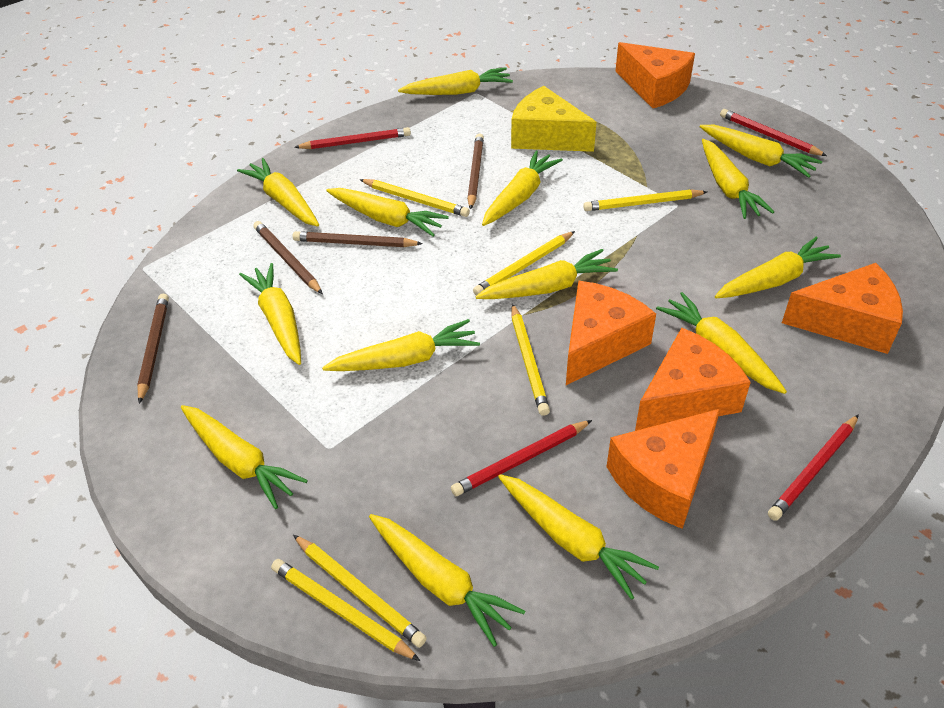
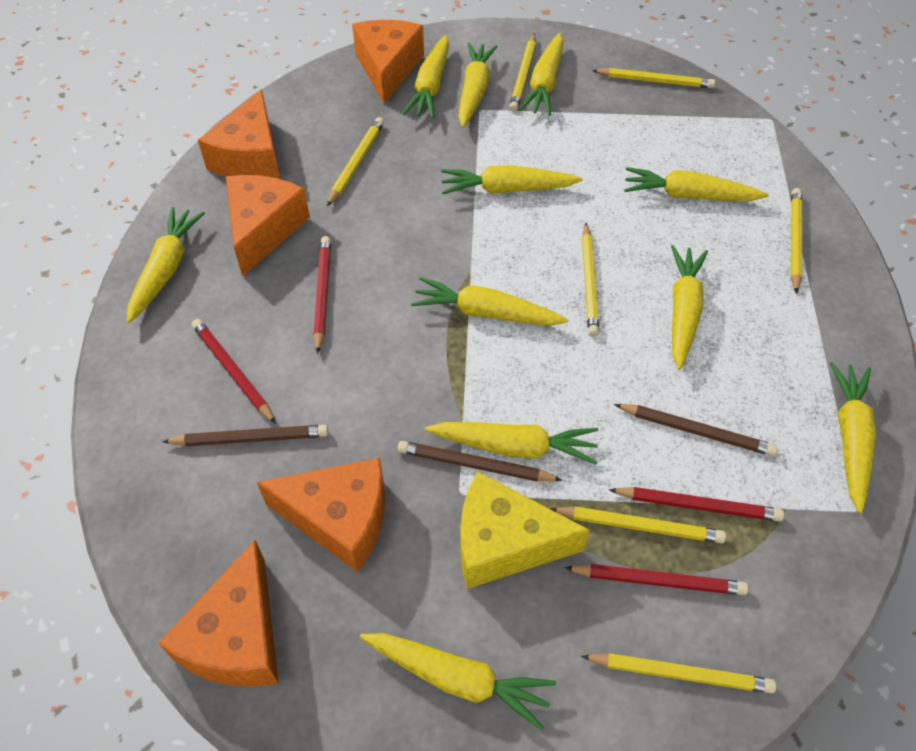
brown pencil: 4 -> 3
yellow carrot: 14 -> 11
yellow pencil: 6 -> 7

